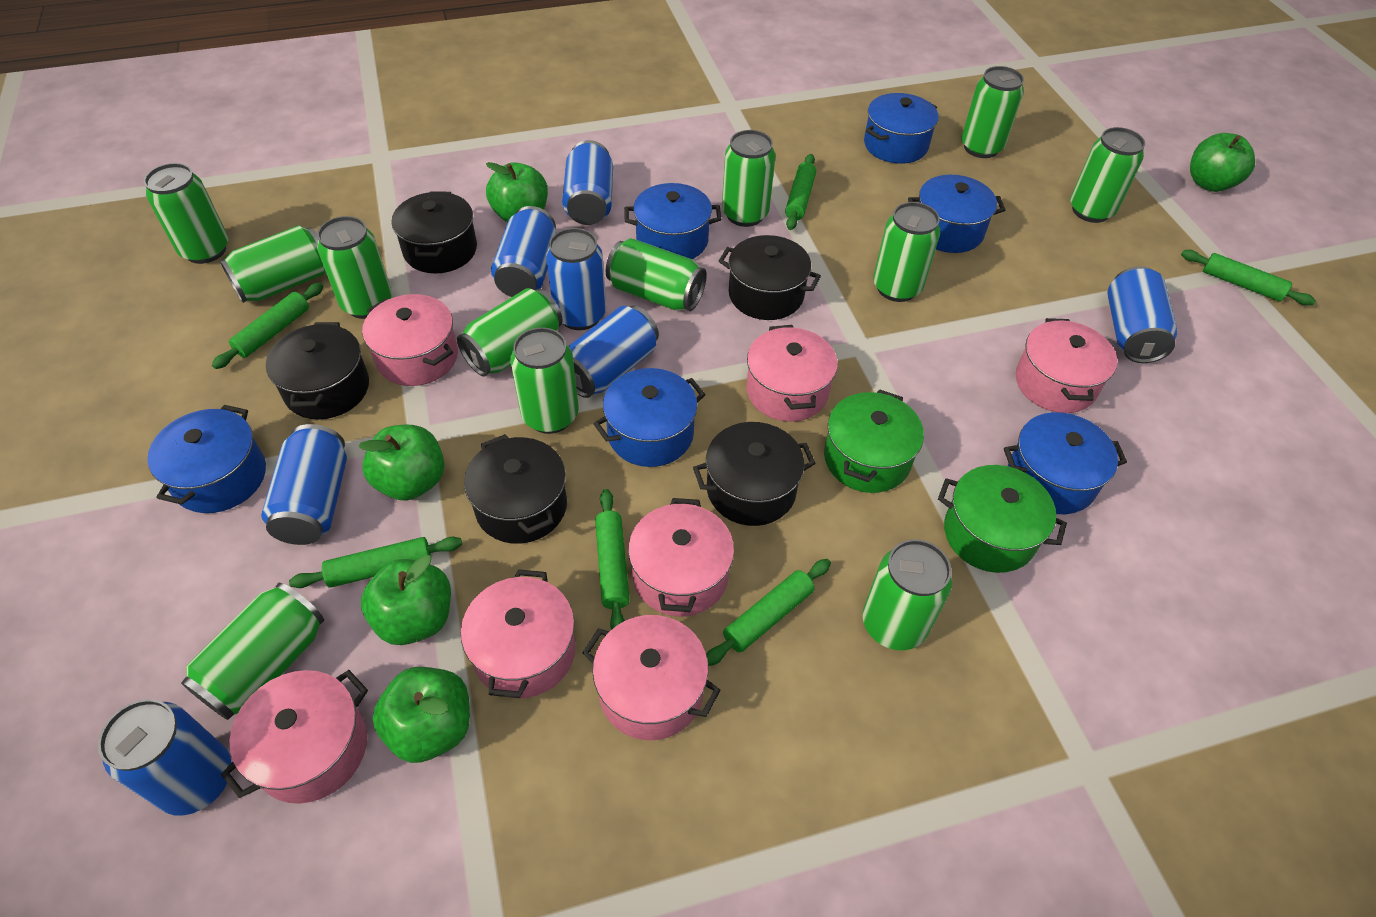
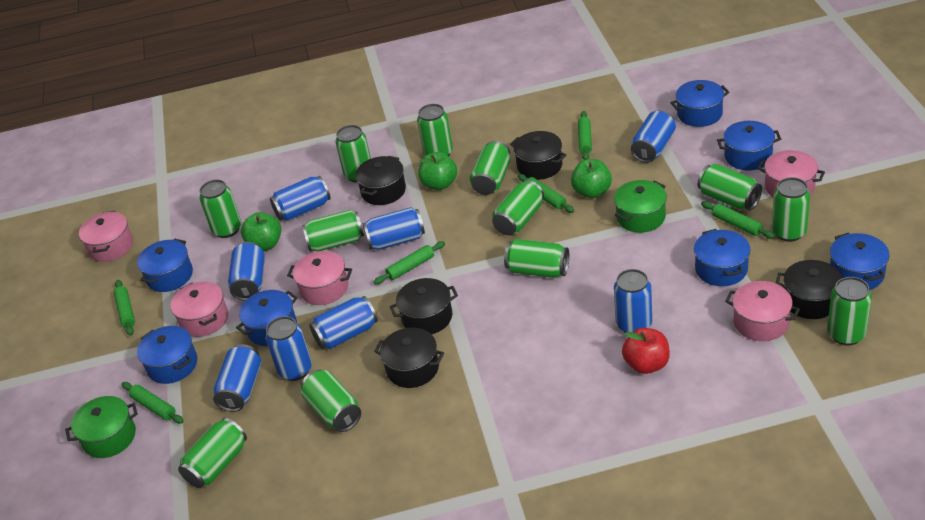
blue can: 7 -> 8
blue pot: 6 -> 7
green apple: 5 -> 3
pink pot: 7 -> 5
red apple: 0 -> 1

